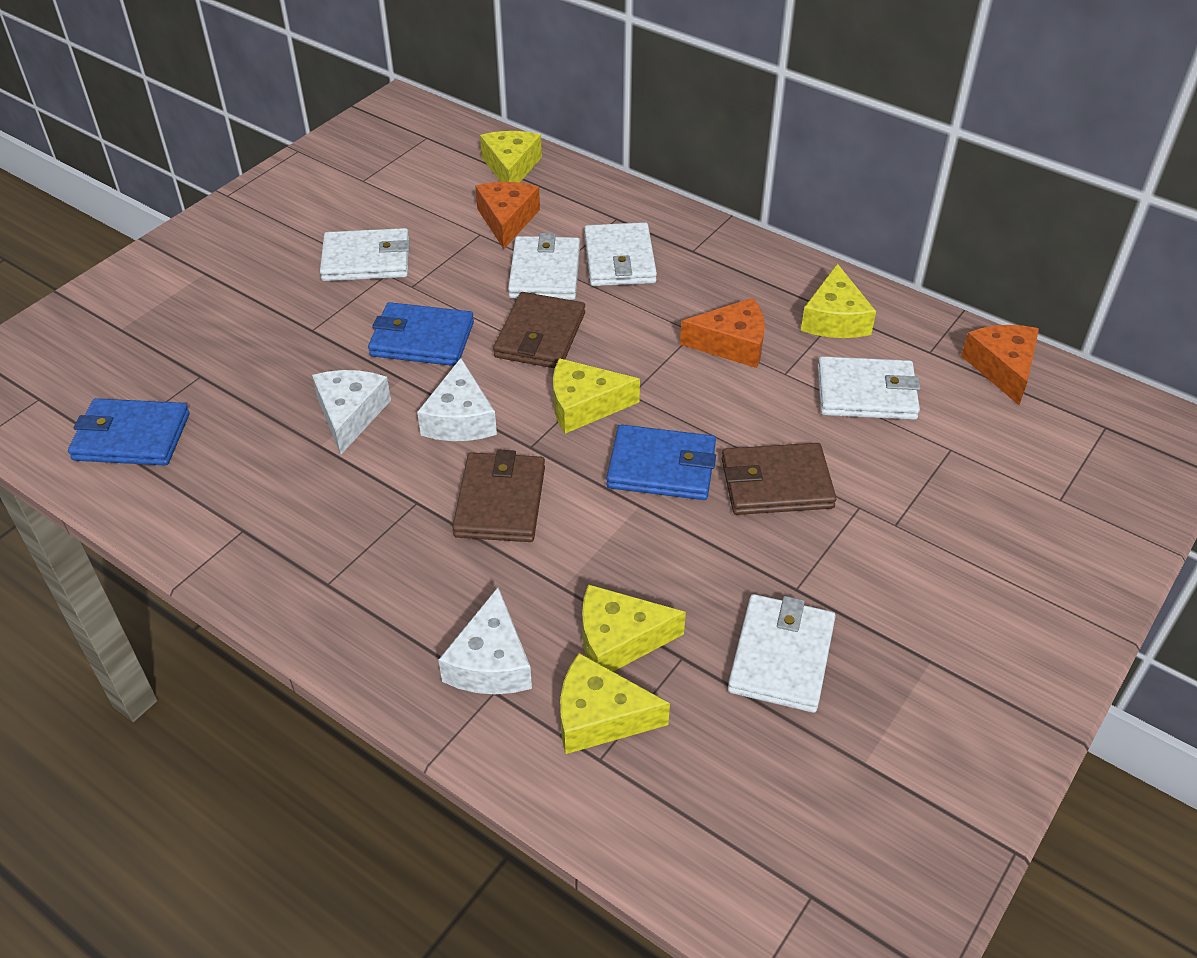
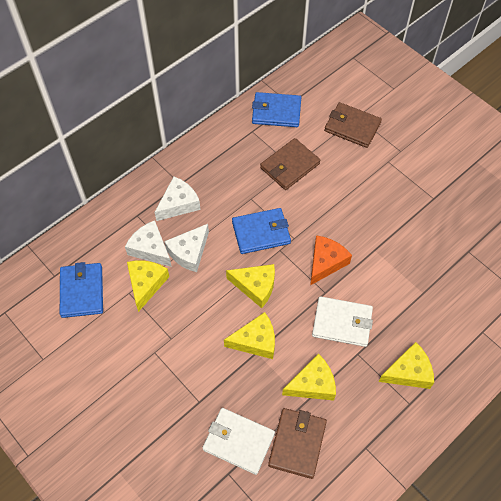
orange cheese: 3 -> 1
white wallet: 5 -> 2

